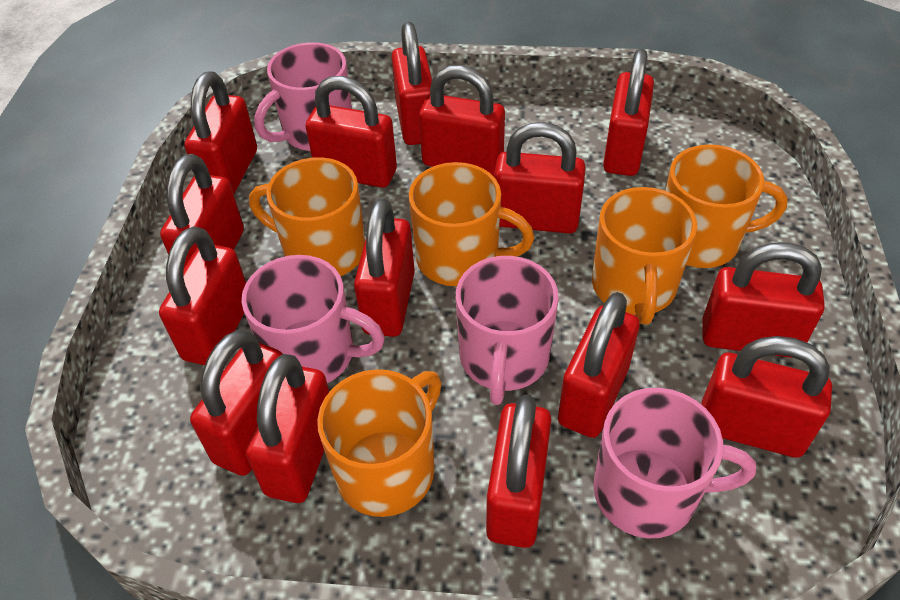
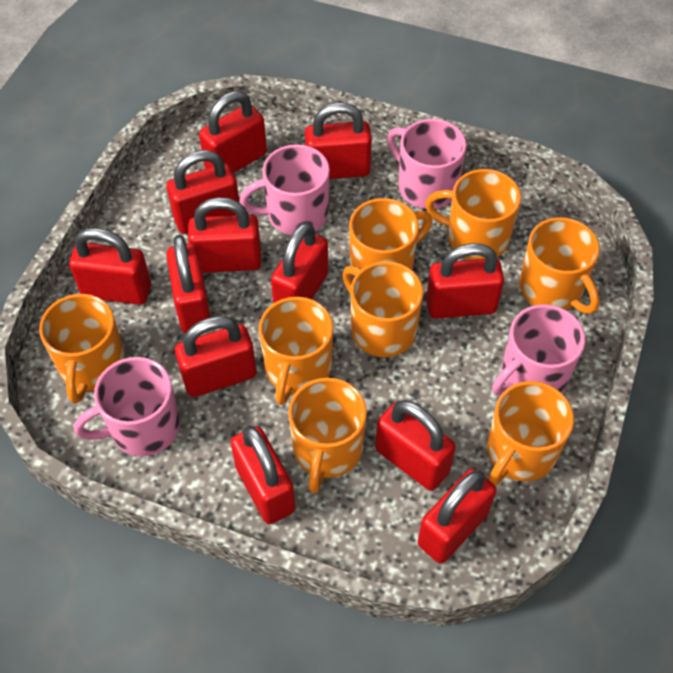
orange mug: 5 -> 8
red padlock: 15 -> 12

